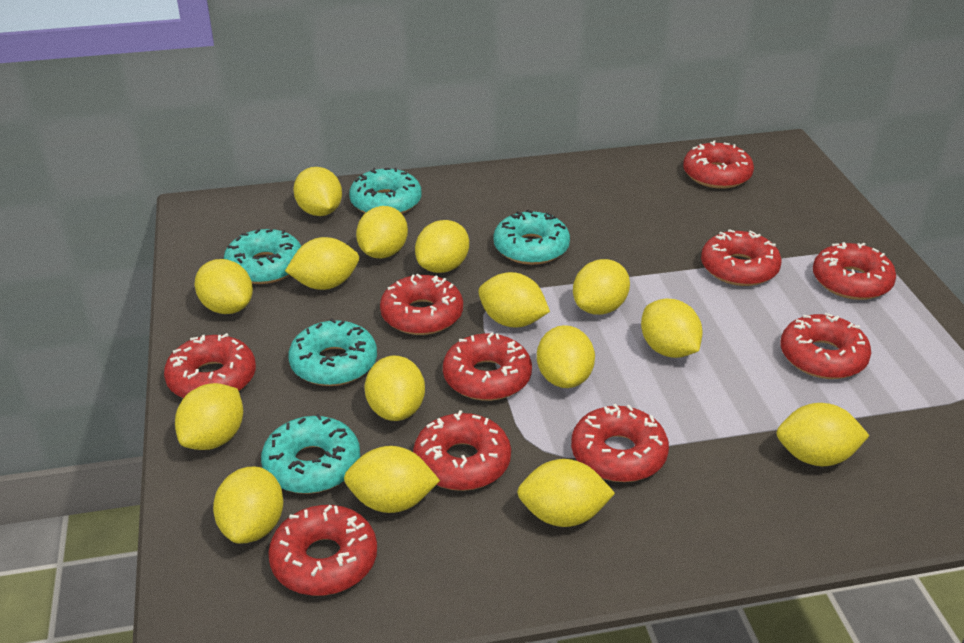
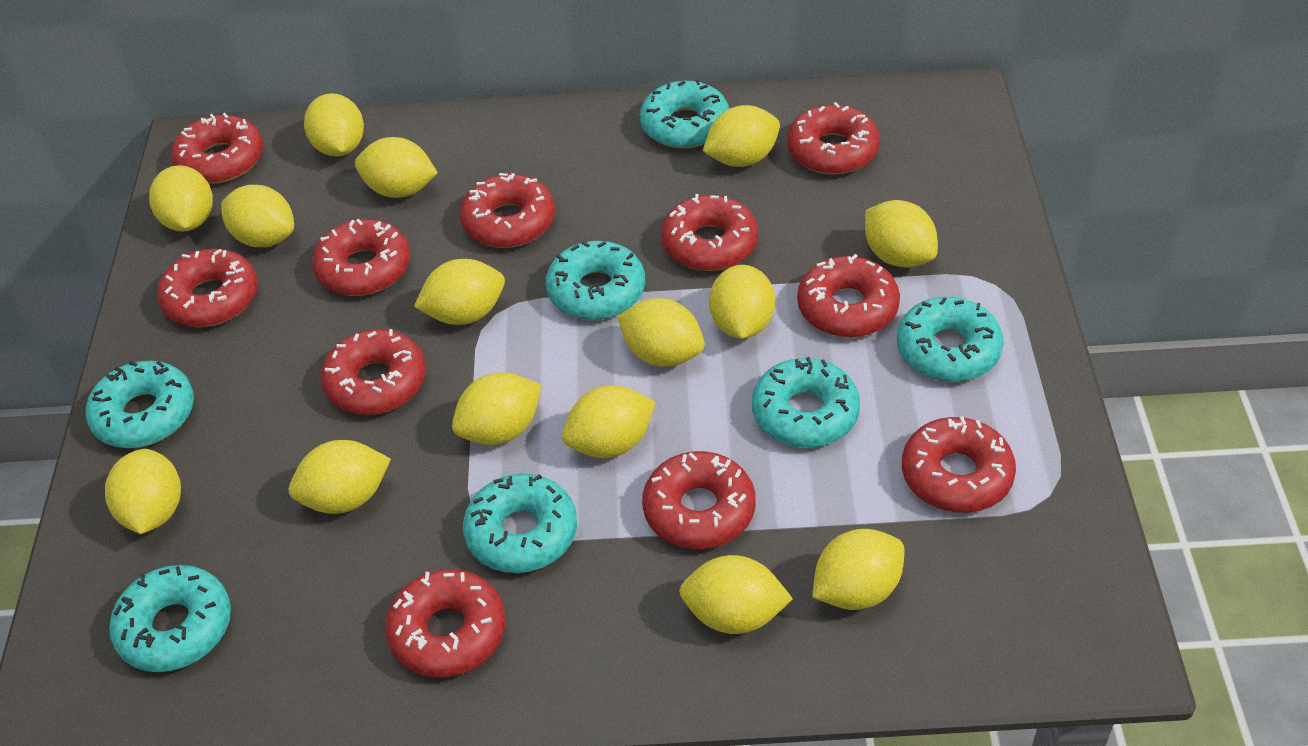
red donut: 10 -> 11
turquoise donut: 5 -> 7

